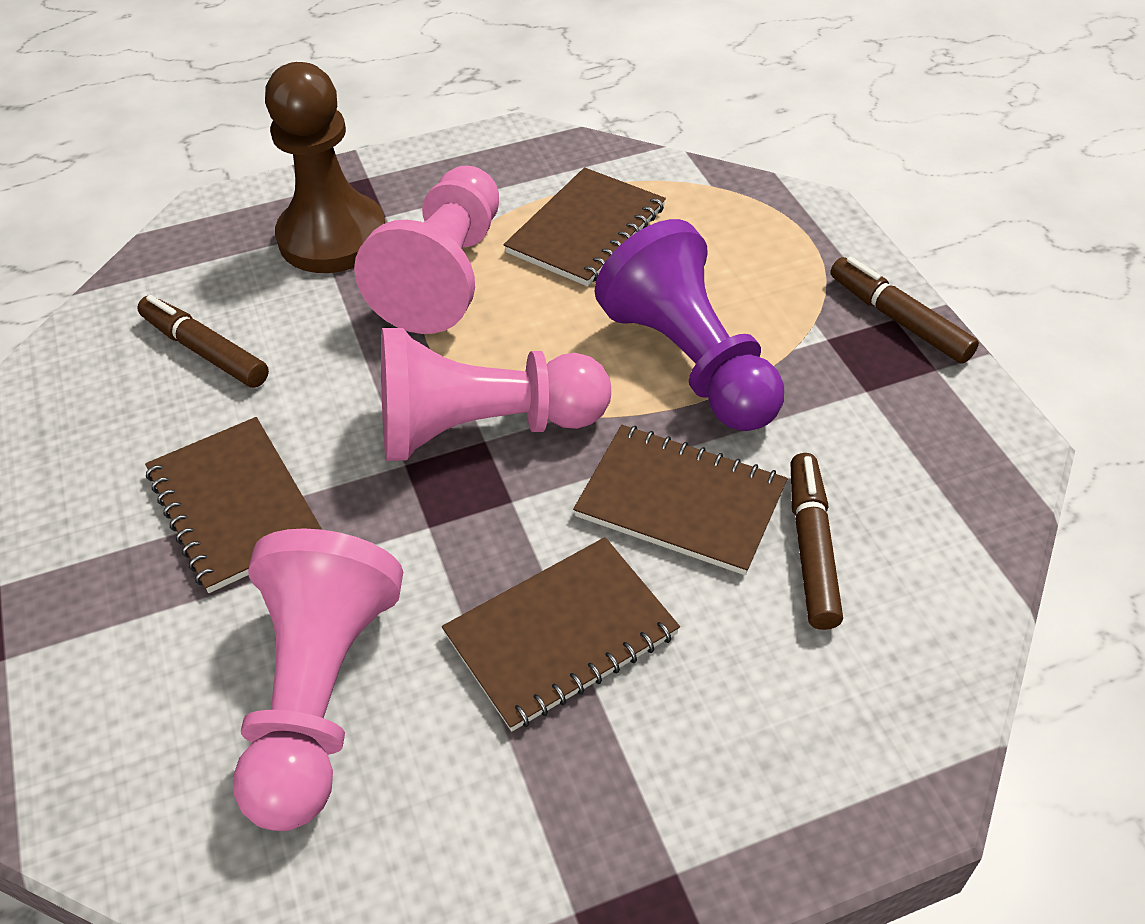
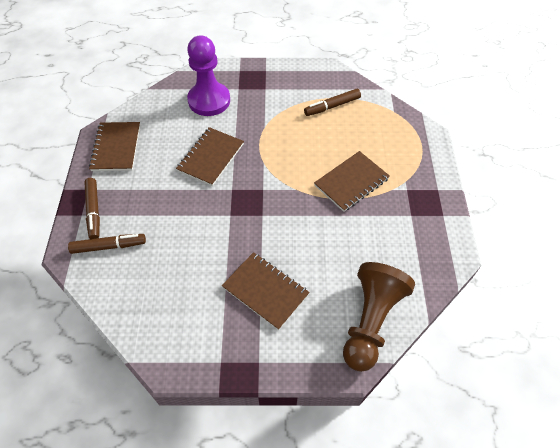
pink pawn: 3 -> 0

